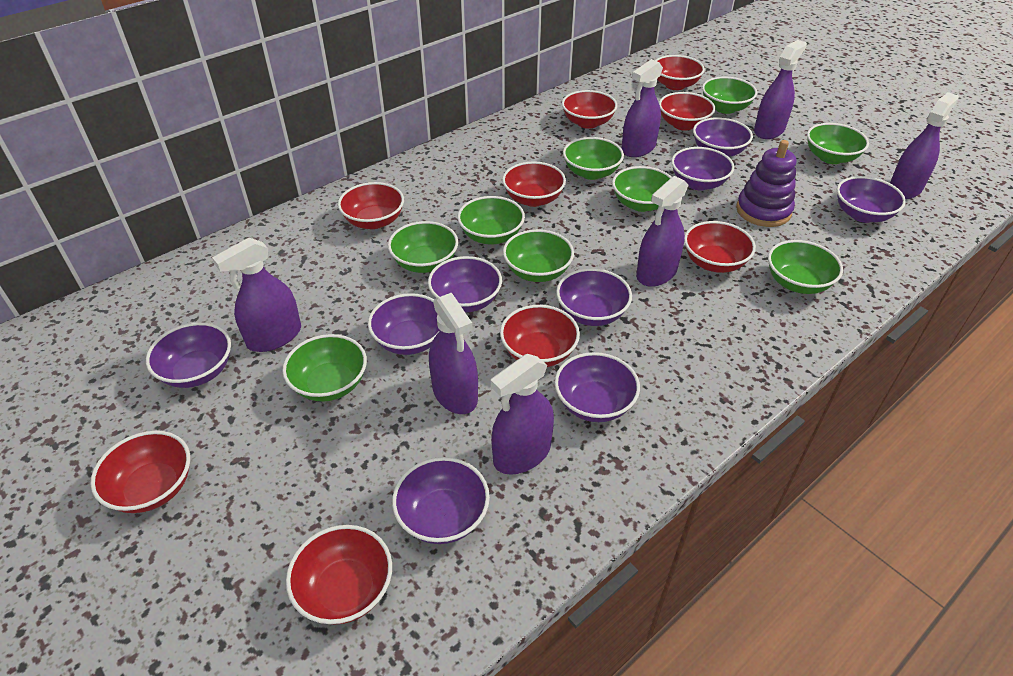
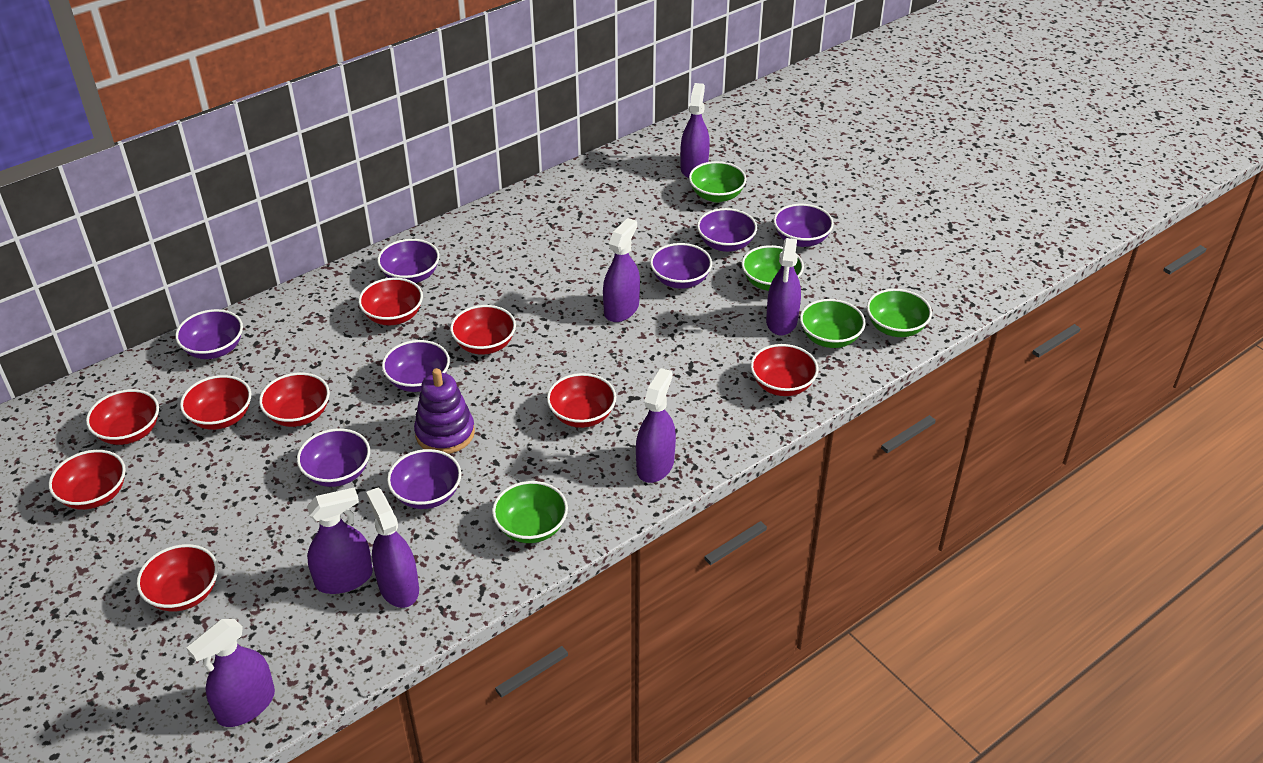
green bowl: 9 -> 5
purple bowl: 9 -> 8

